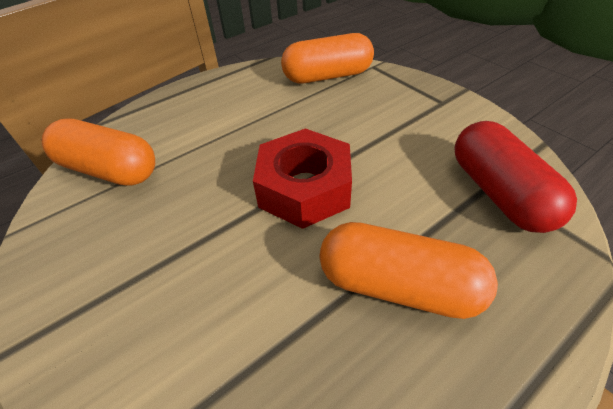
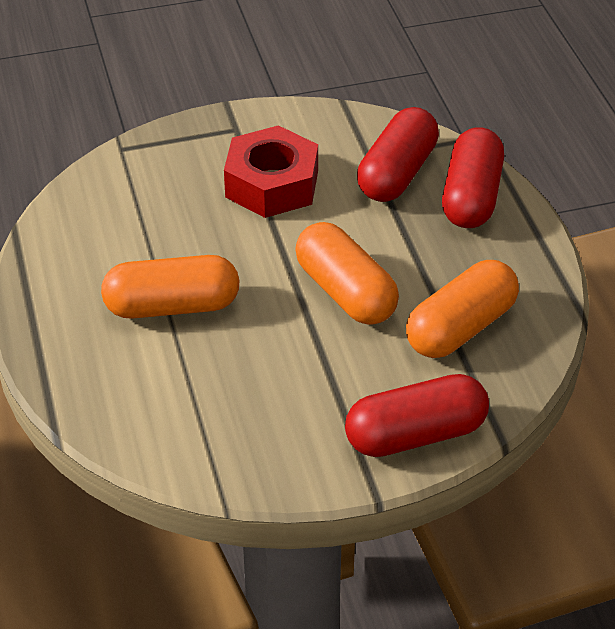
red capsule: 1 -> 3

